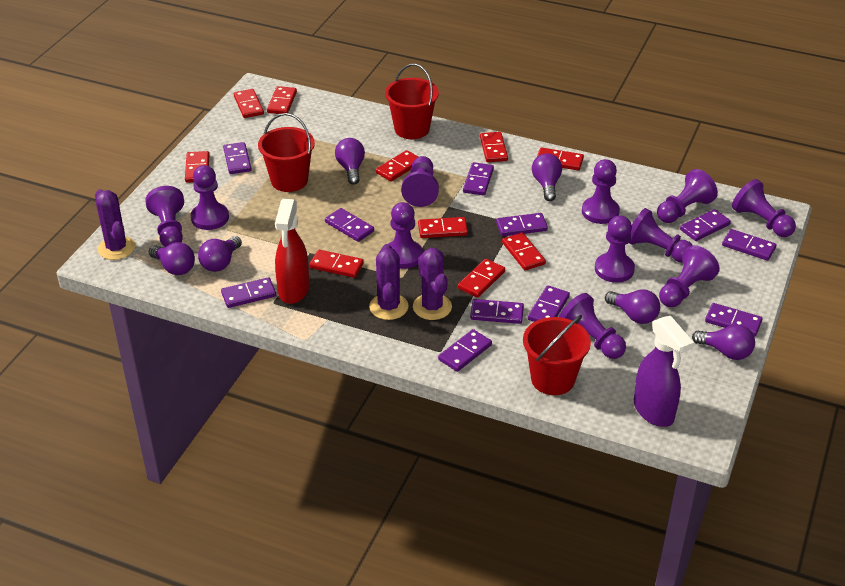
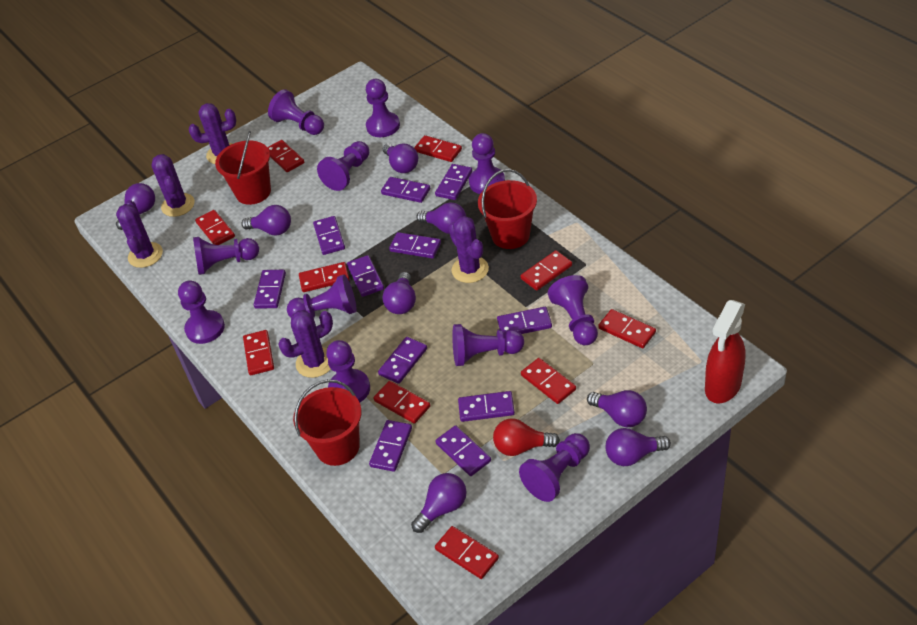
purple cactus: 3 -> 5
purple light bulb: 6 -> 8
purple spray bottle: 1 -> 0
red light bulb: 0 -> 1

